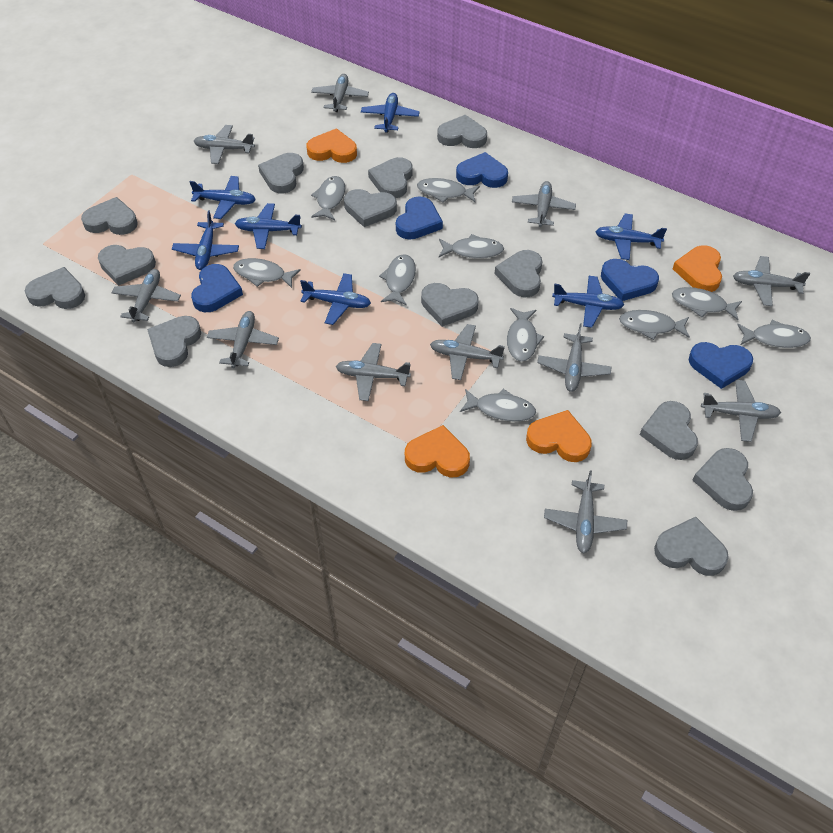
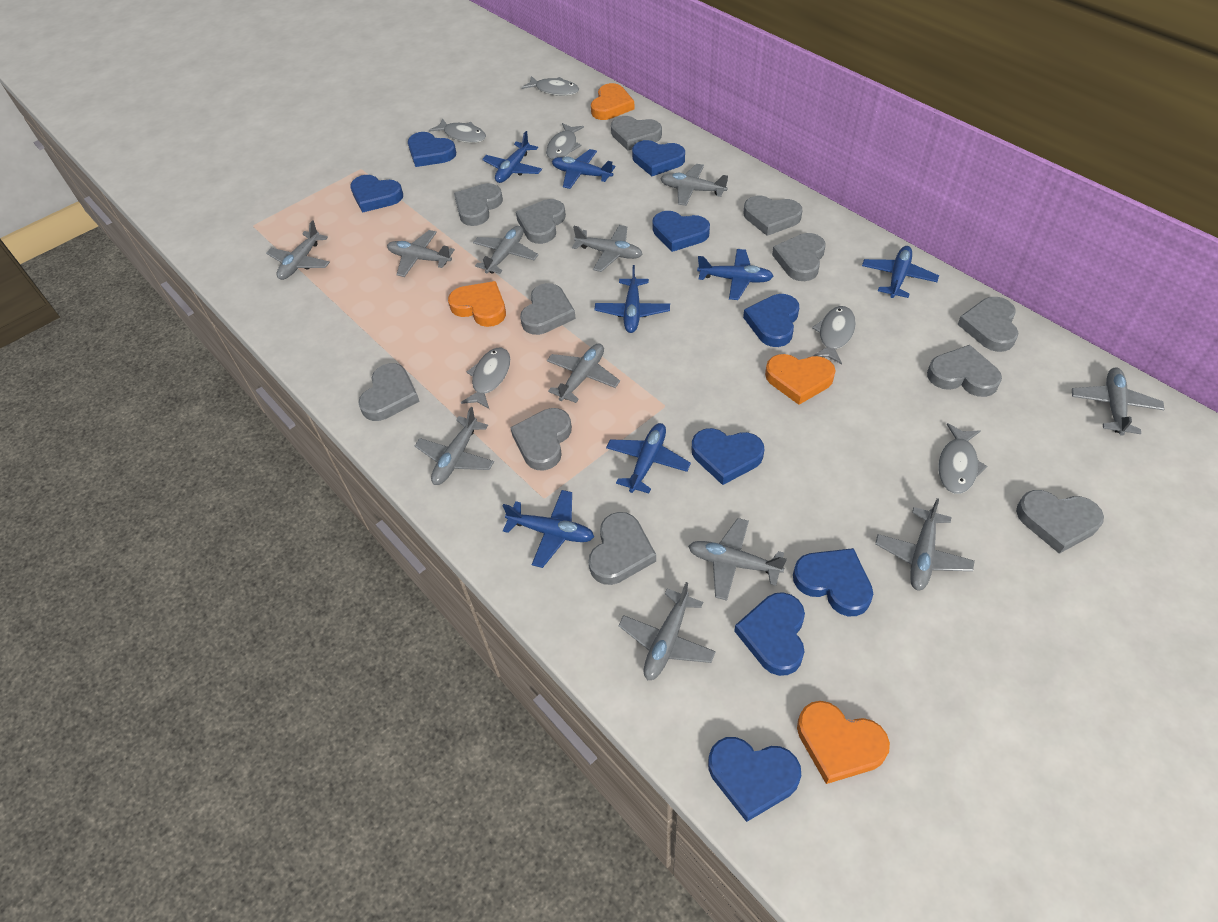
blue heart: 5 -> 9
grey fish: 10 -> 6
grey heart: 13 -> 12

